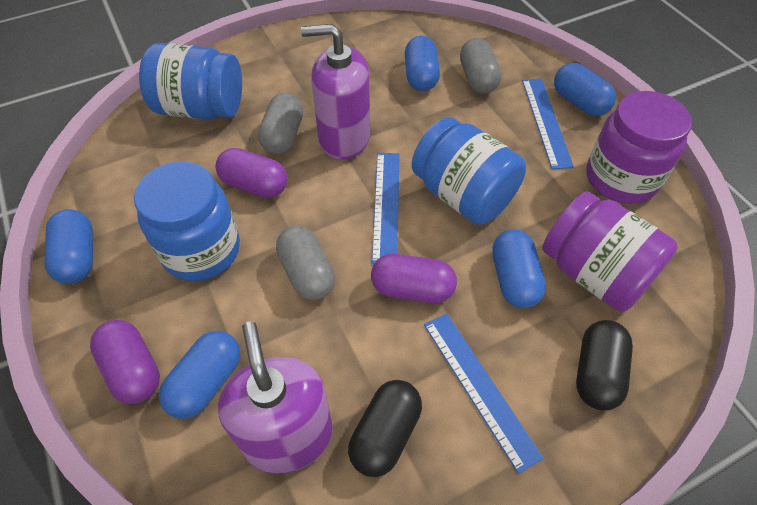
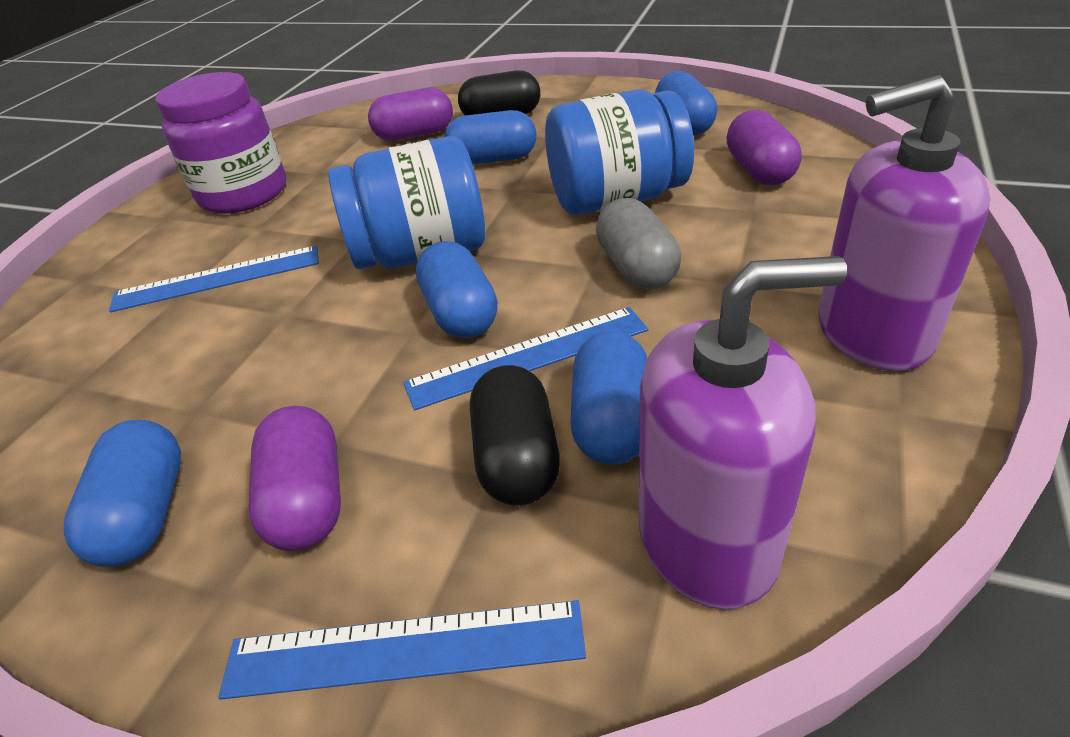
blue jar: 3 -> 2
grey capsule: 3 -> 1
purple jar: 2 -> 1

